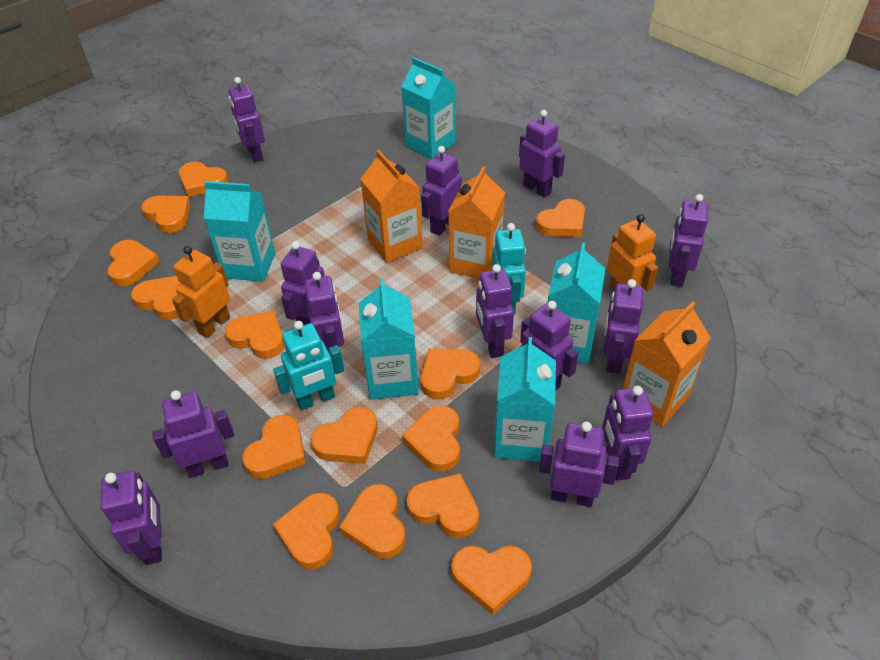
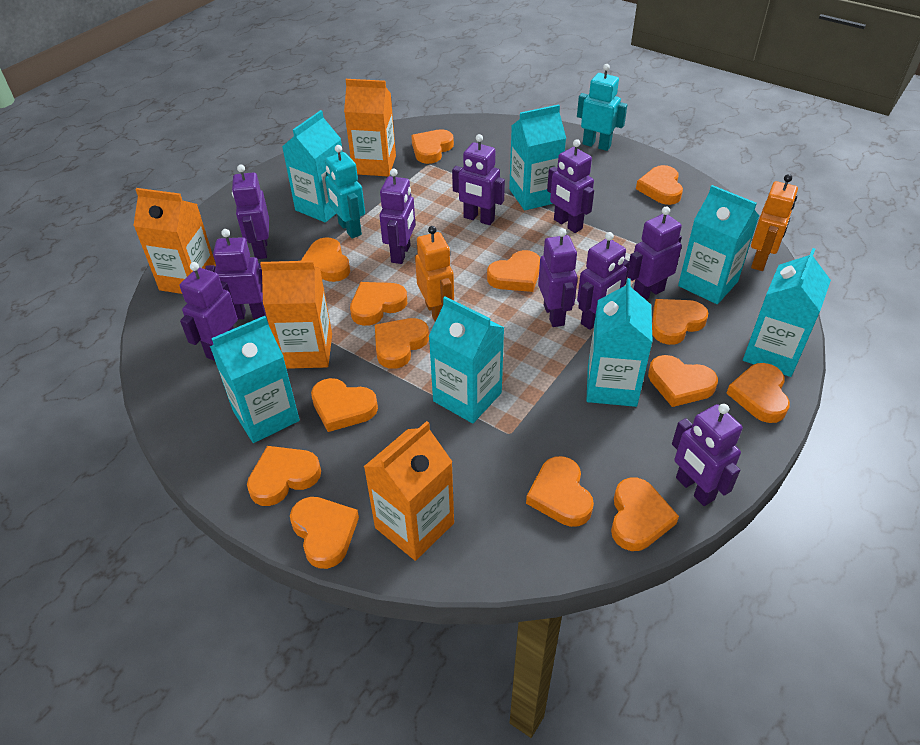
orange carton: 3 -> 4
purple robot: 13 -> 10
turquoise carton: 5 -> 7

